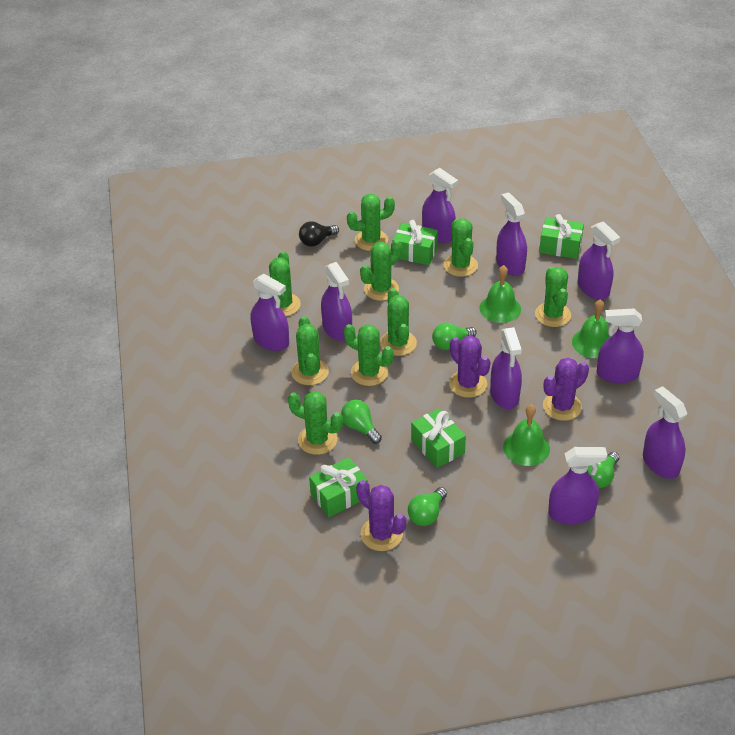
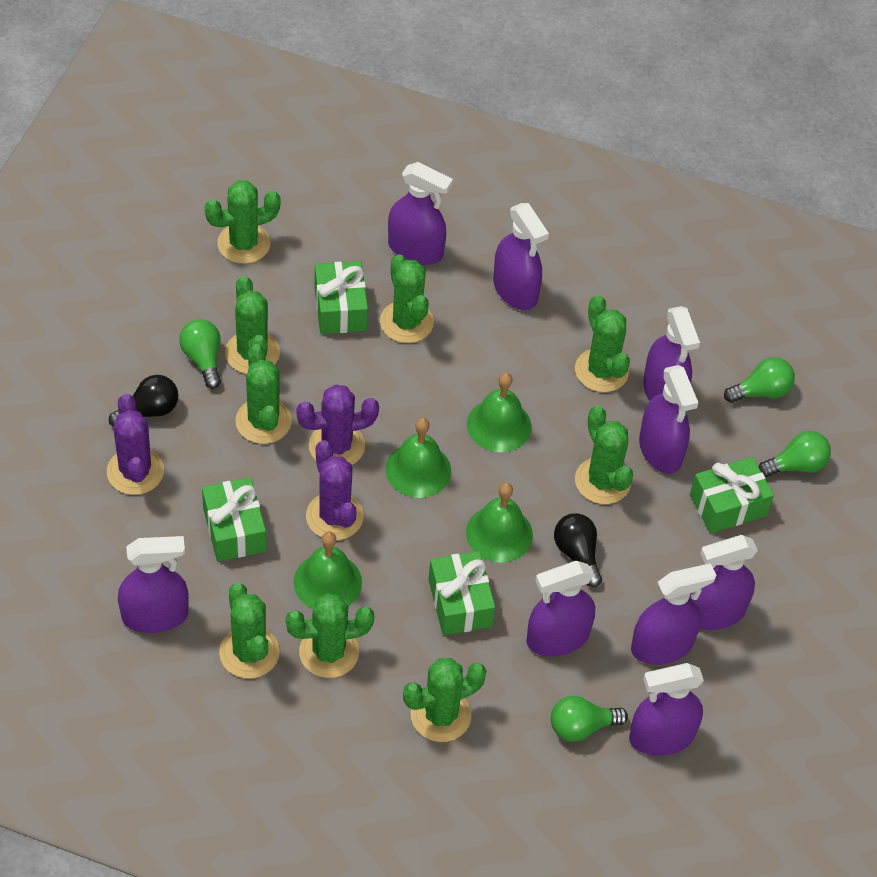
black light bulb: 1 -> 2
green bell: 3 -> 4

